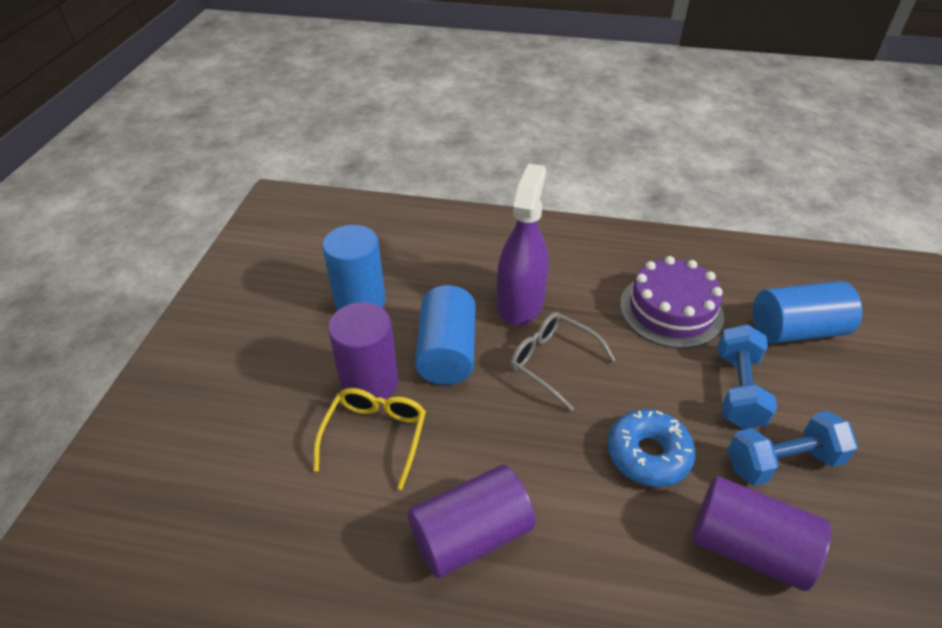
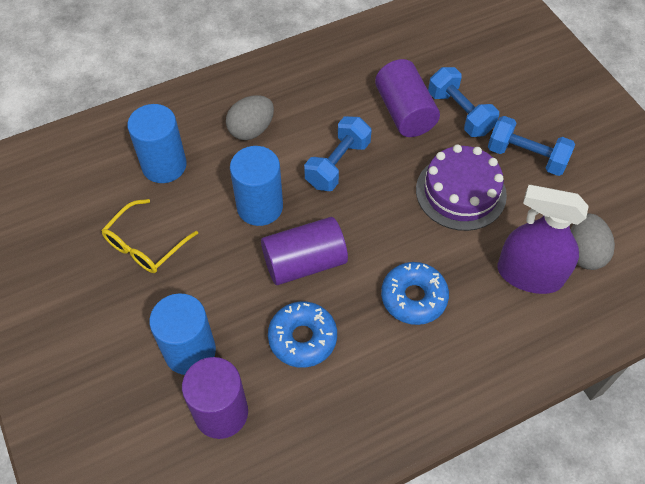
blue donut: 1 -> 2
blue dumbbell: 2 -> 3
grey egg: 0 -> 2
grey glasses: 1 -> 0

